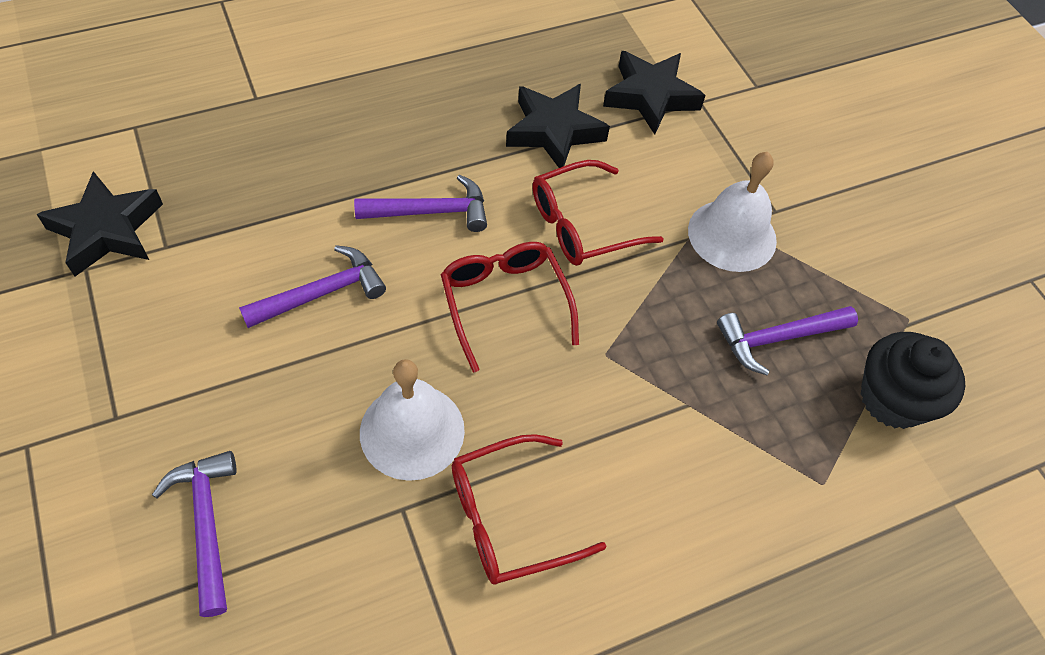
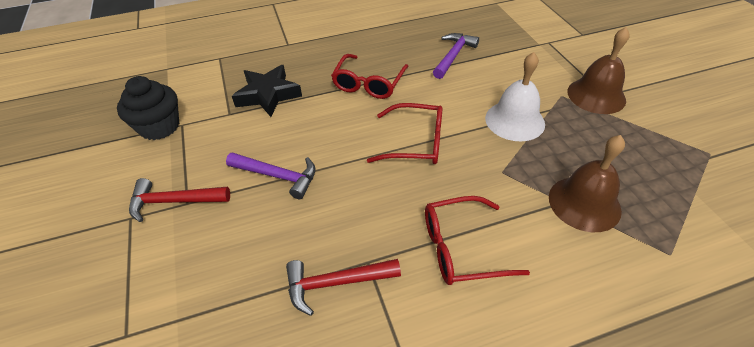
black star: 3 -> 1
brown bell: 0 -> 2
purple hammer: 4 -> 2
red hammer: 0 -> 2
white bell: 2 -> 1

